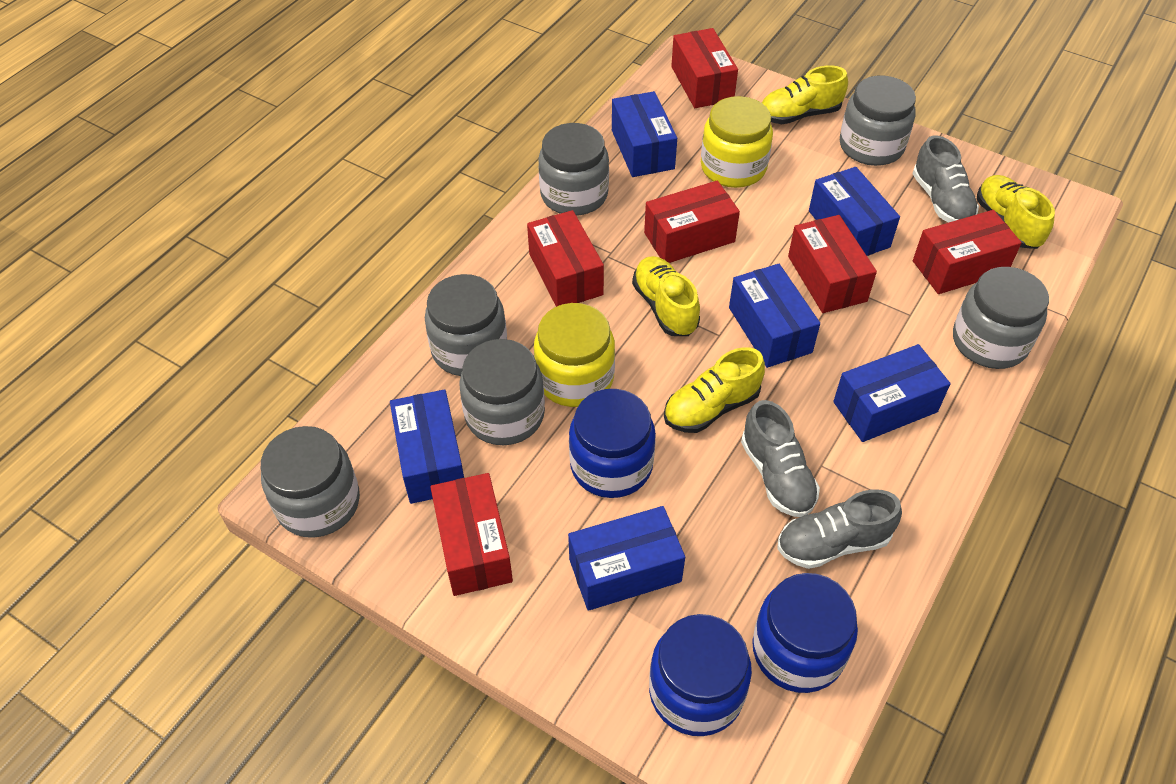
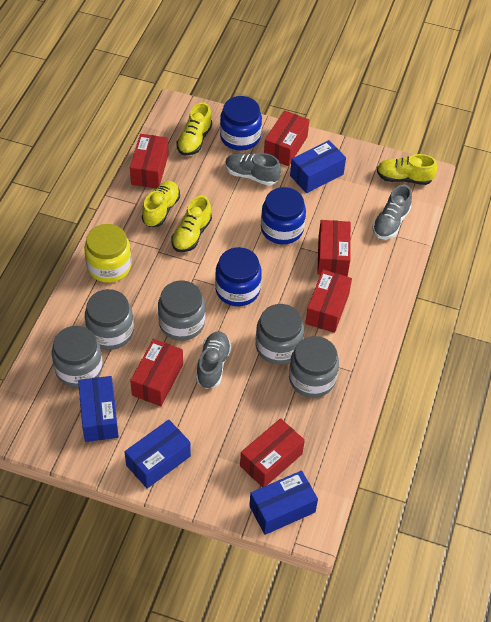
blue box: 6 -> 4
grey jar: 6 -> 5
yellow jar: 2 -> 1

